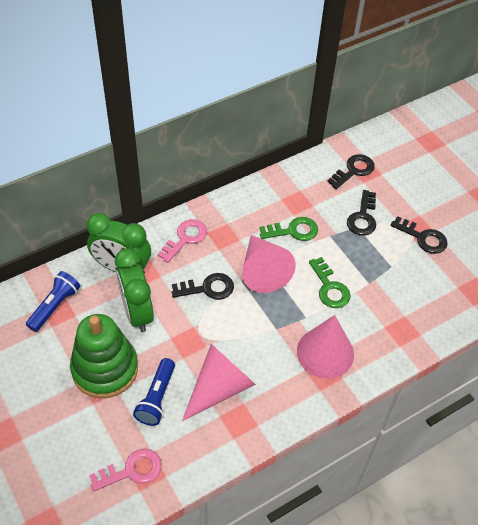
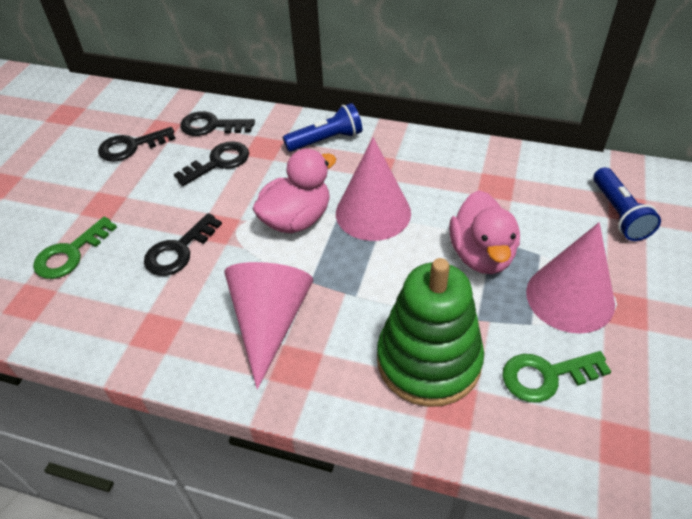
green clock: 2 -> 0
pink duck: 0 -> 2
pink key: 2 -> 0

